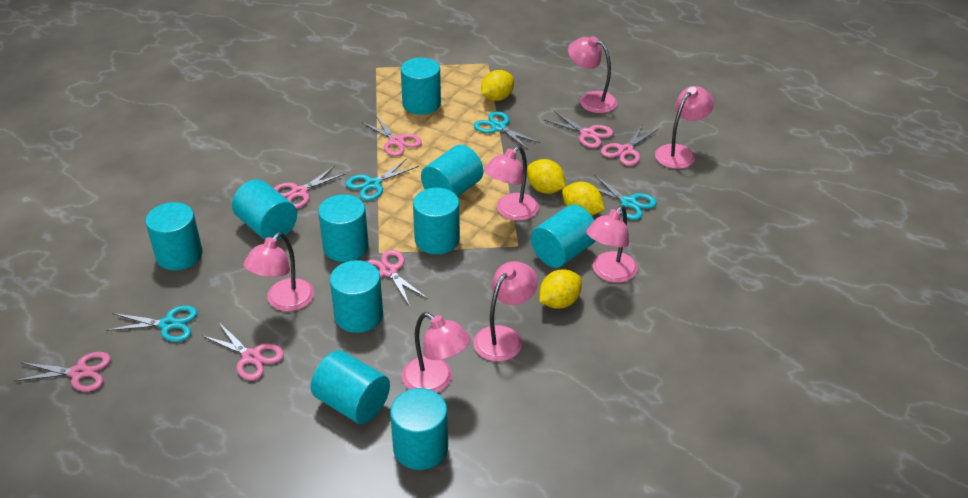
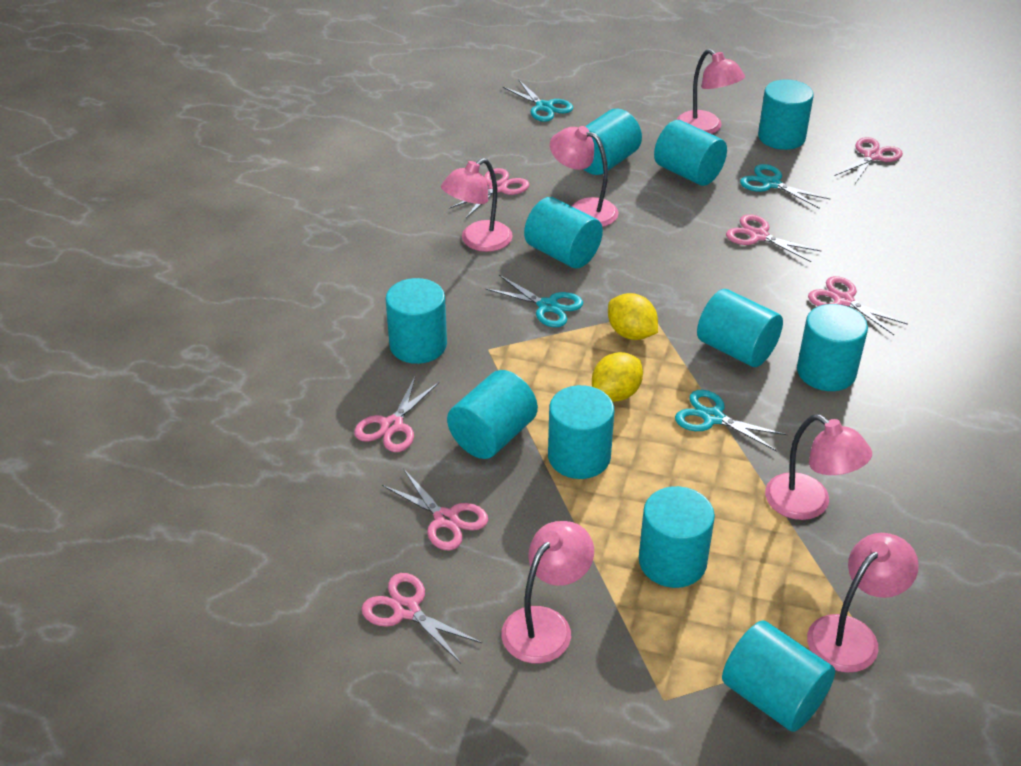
pink lamp: 7 -> 6
turquoise cylinder: 10 -> 11
yellow lemon: 4 -> 2

